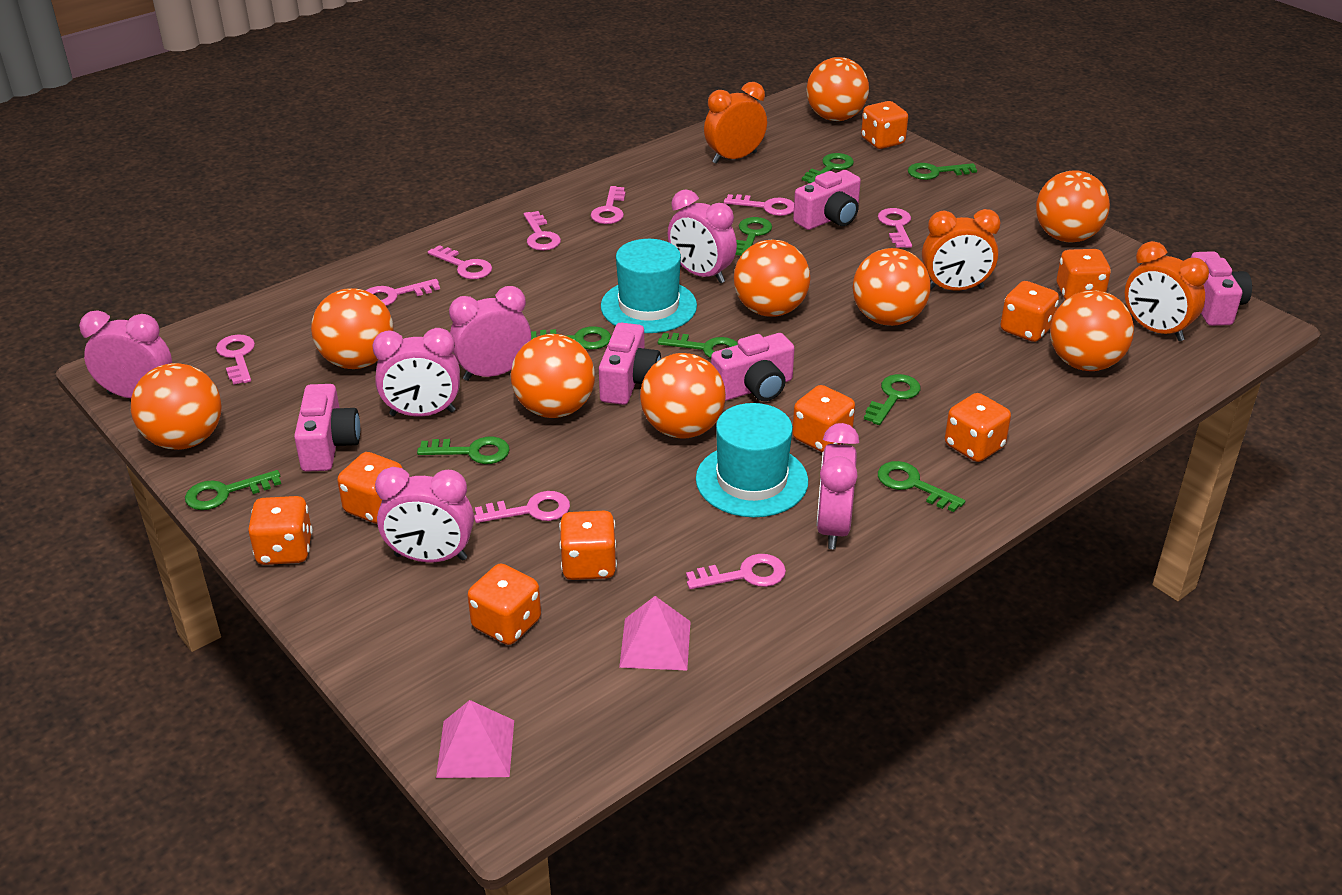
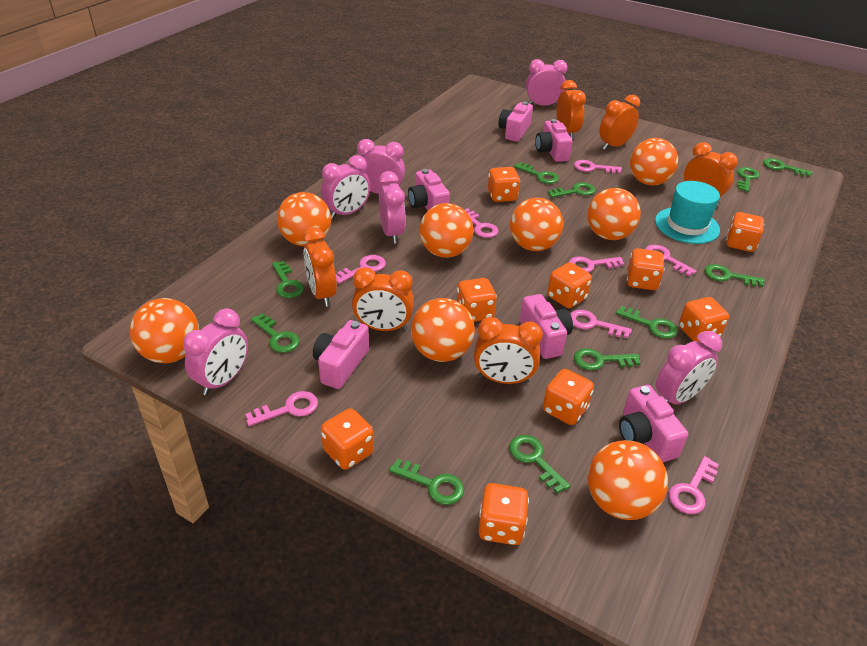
green key: 9 -> 11
orange ball: 9 -> 8
orange clock: 3 -> 6
pink camera: 5 -> 6
pink key: 9 -> 8
pink pyramid: 2 -> 0
turquoise hat: 2 -> 1

